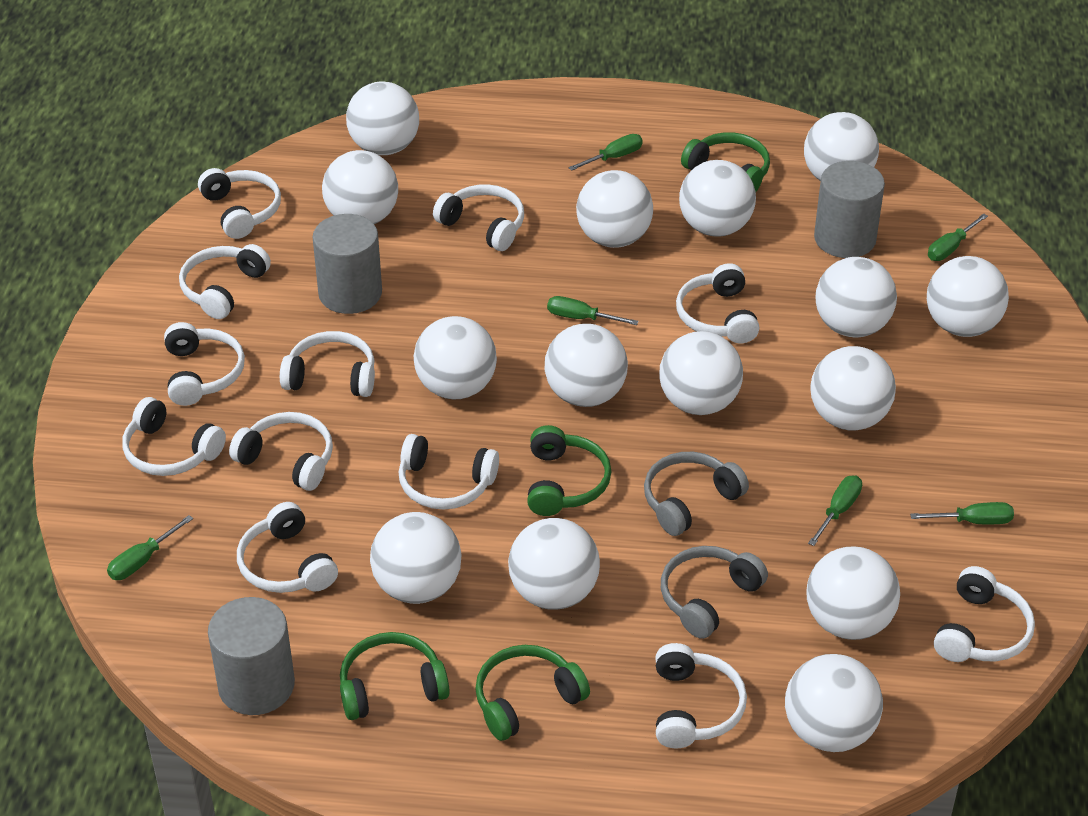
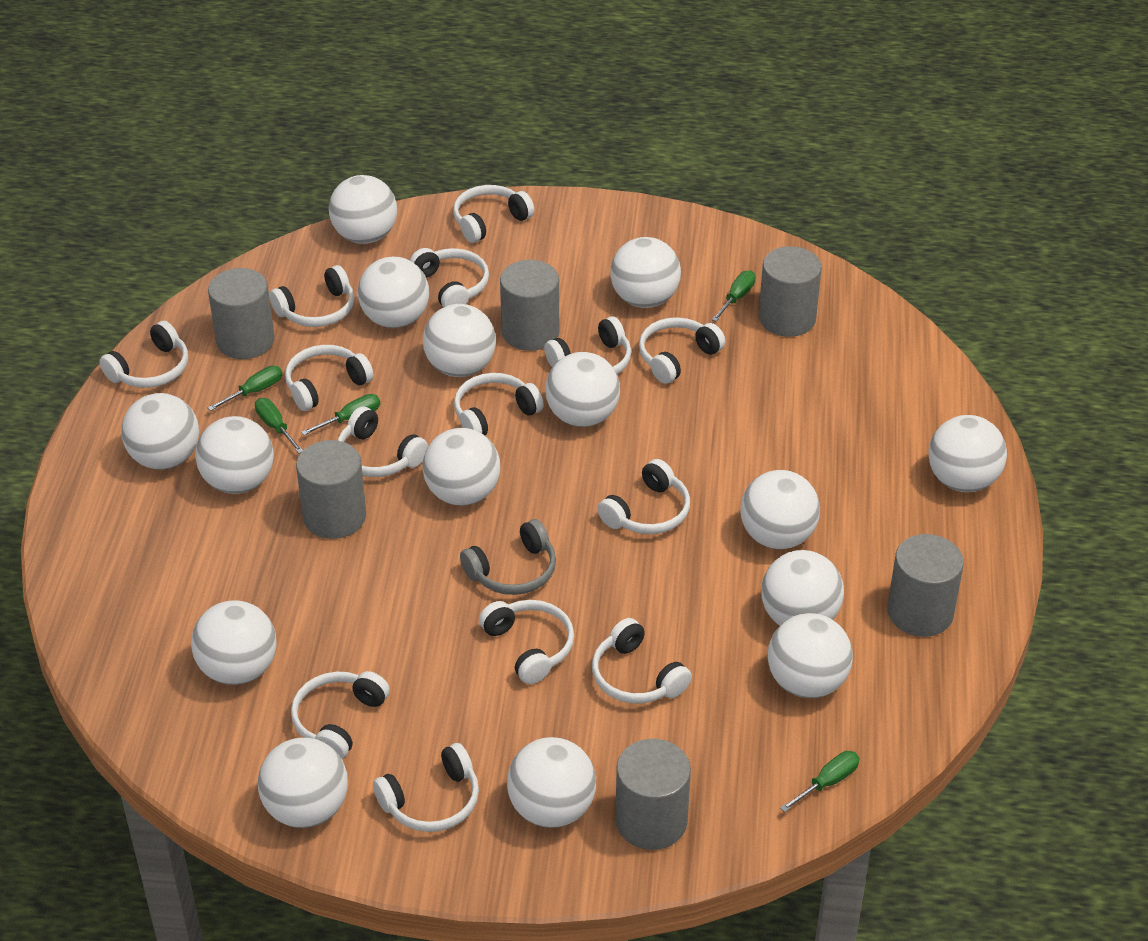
green headphones: 4 -> 0
green screwdriver: 6 -> 5
grey cylinder: 3 -> 6
grey headphones: 2 -> 1
white headphones: 12 -> 14

